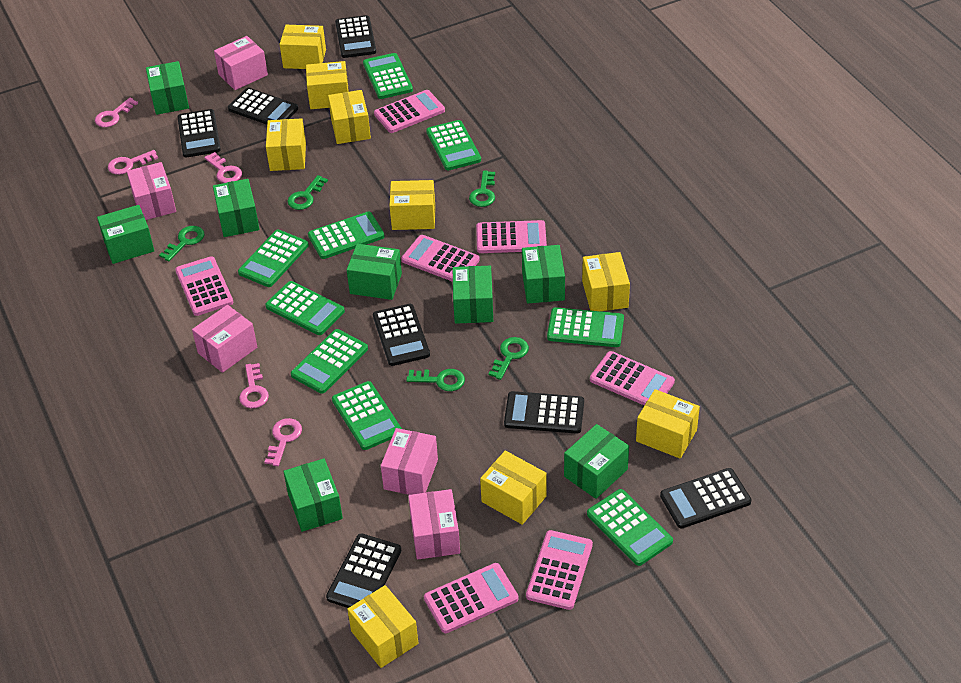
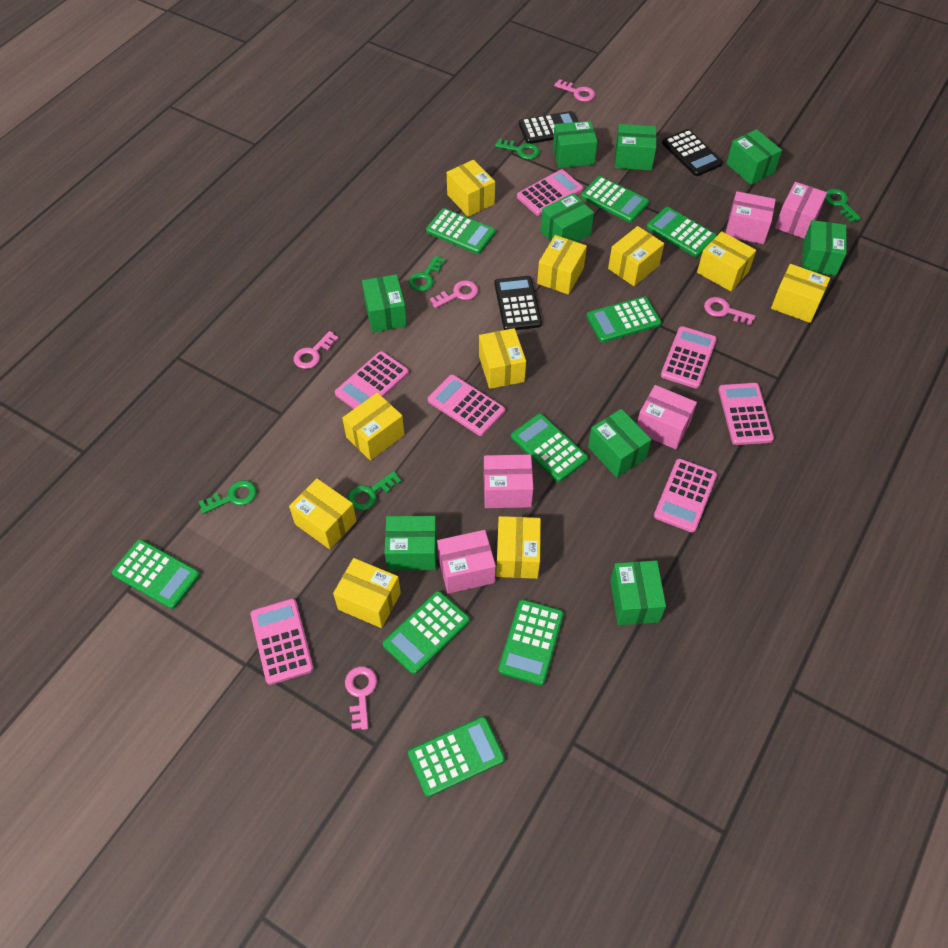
black calculator: 7 -> 3
green box: 8 -> 9
yellow box: 9 -> 10

